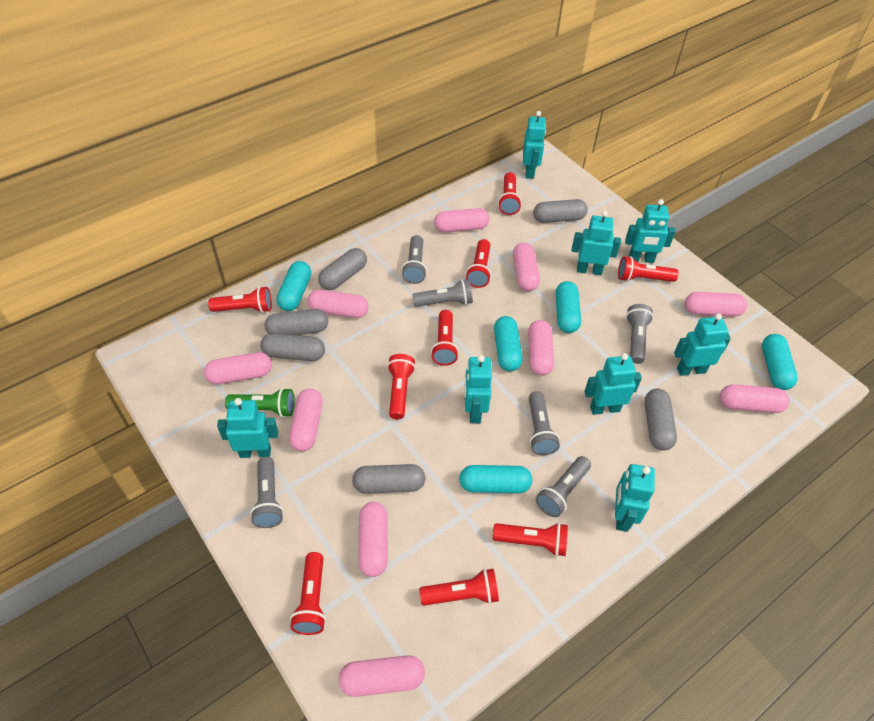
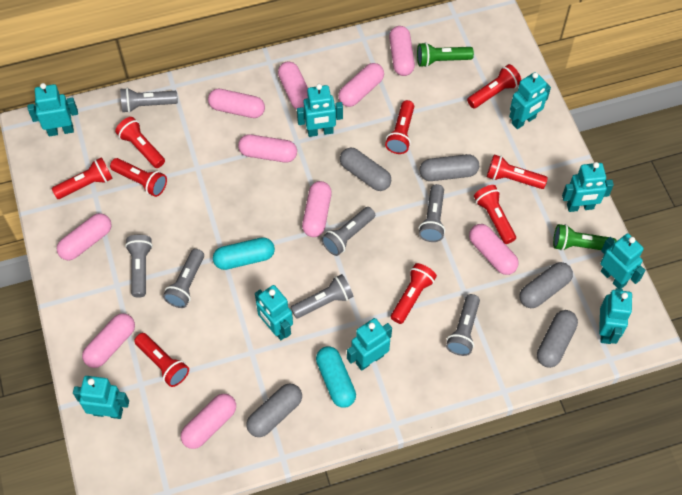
green flashlight: 1 -> 2
grey capsule: 6 -> 5
grey flashlight: 6 -> 7
turquoise capsule: 5 -> 2
turquoise robot: 8 -> 9

